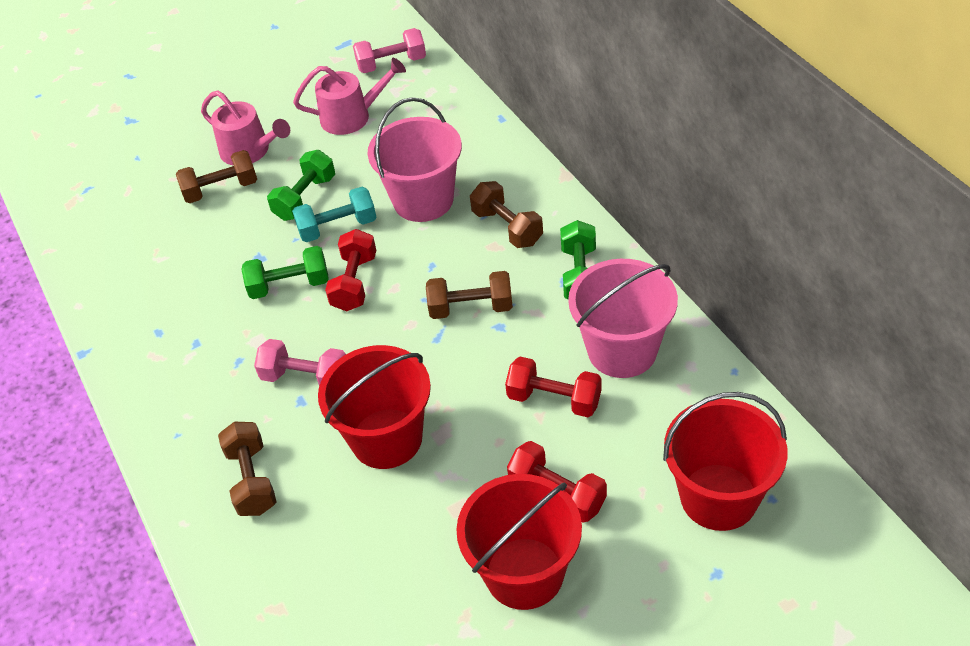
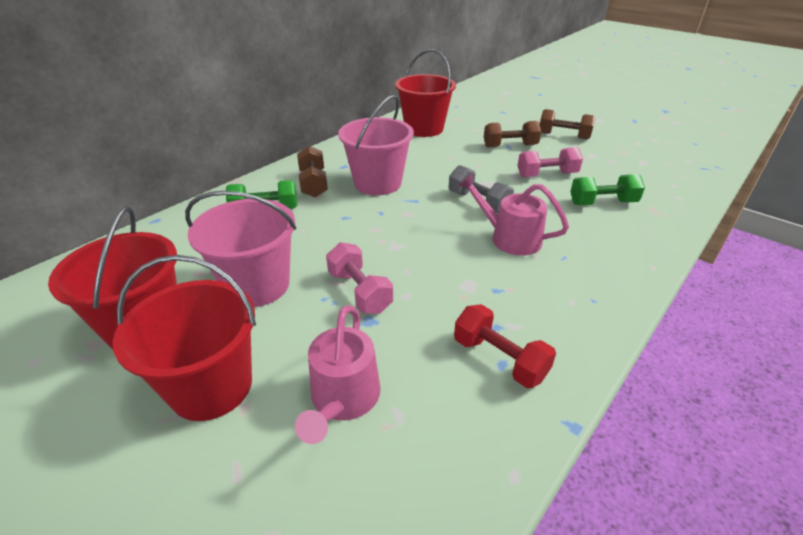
brown dumbbell: 4 -> 3
green dumbbell: 3 -> 2
grey dumbbell: 0 -> 1
red dumbbell: 3 -> 1
turquoise dumbbell: 1 -> 0

